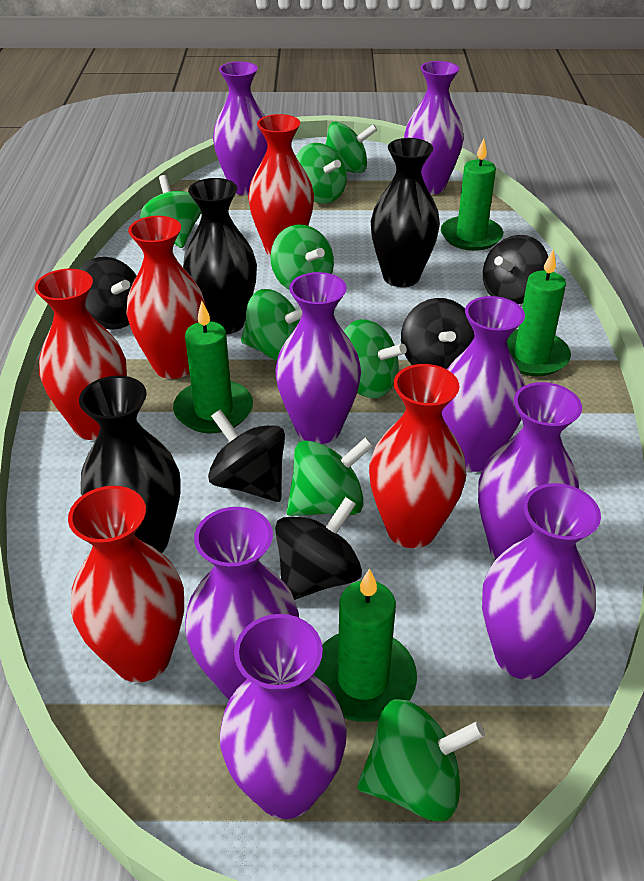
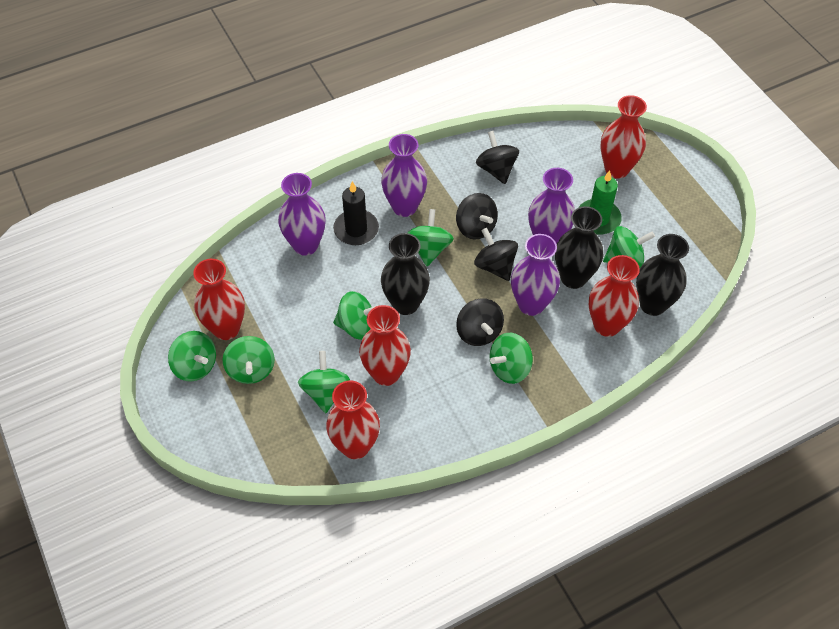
black candle: 0 -> 1
black spinning top: 5 -> 4
green candle: 4 -> 1
green spinning top: 8 -> 7
purple vase: 8 -> 4

